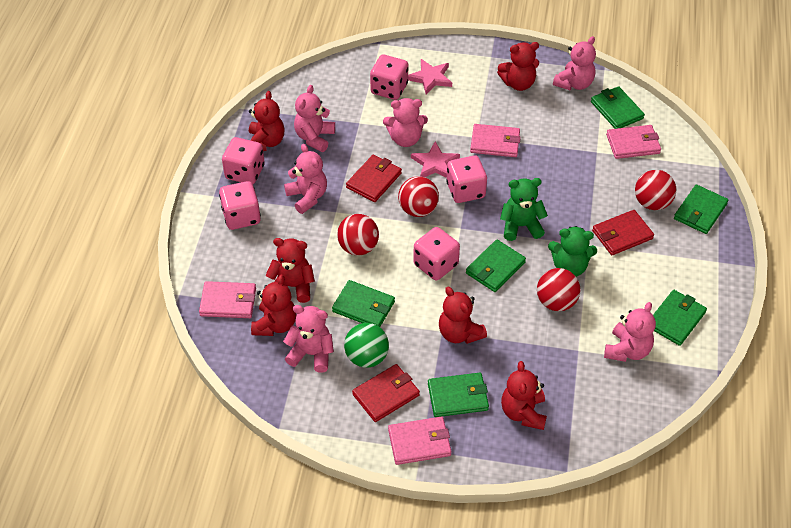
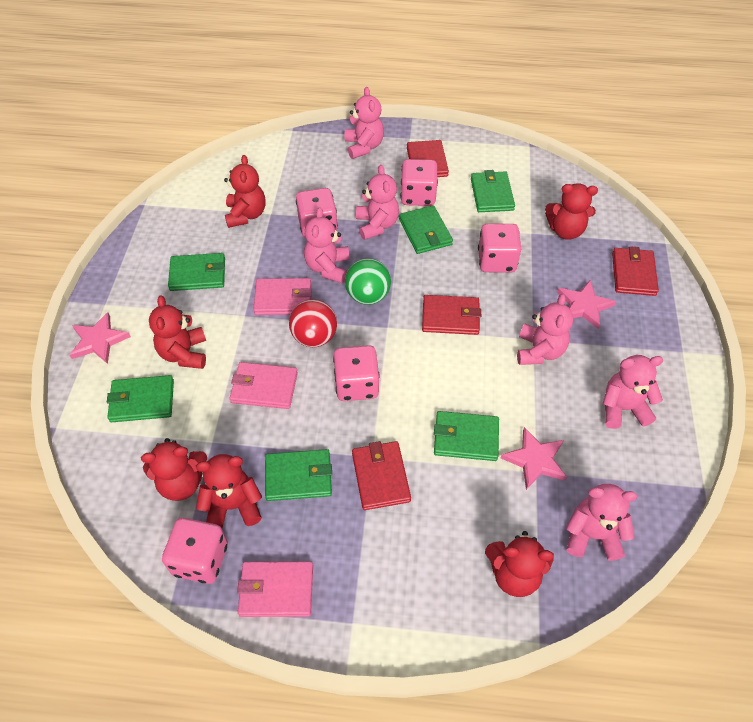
green teddy bear: 2 -> 0
pink star: 2 -> 3
pink wallet: 4 -> 3
red ball: 4 -> 1
red wallet: 3 -> 4

